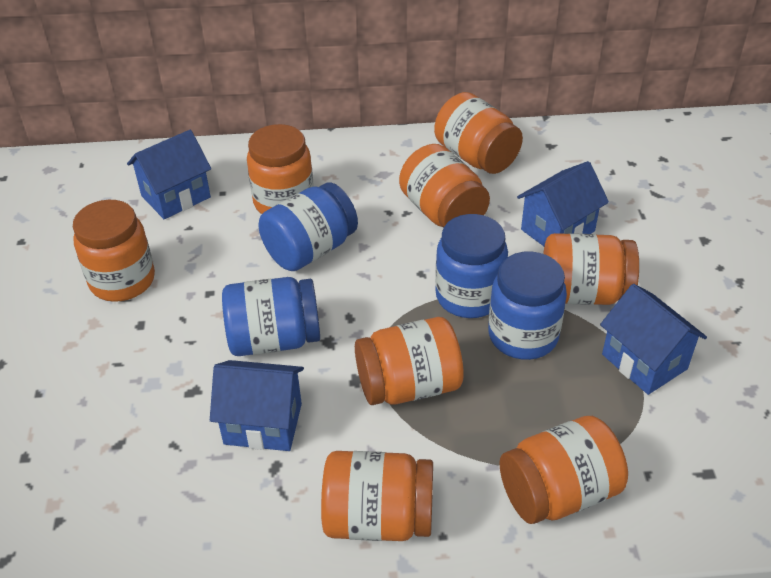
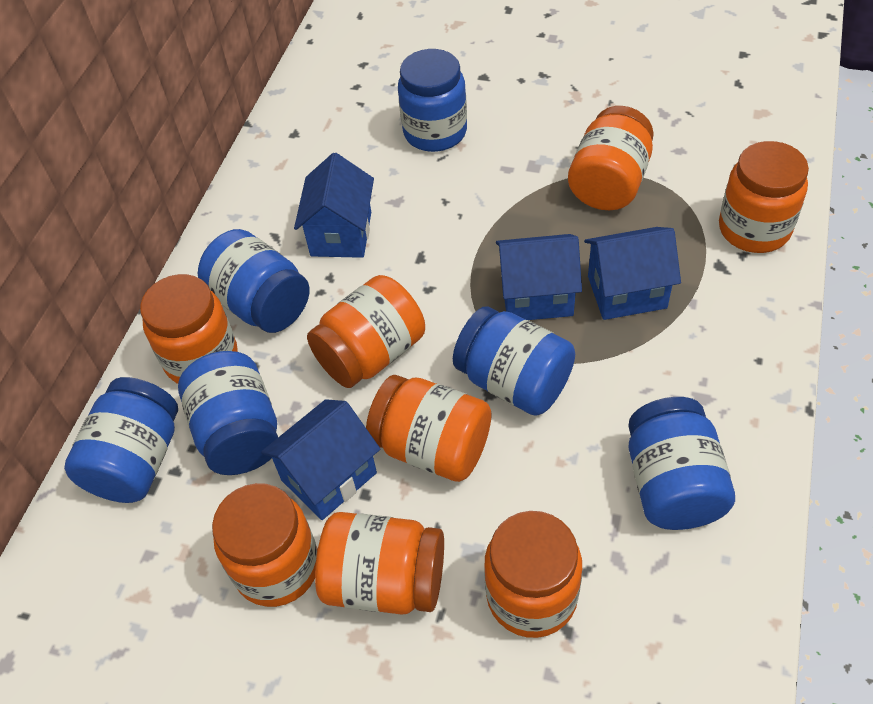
blue jar: 4 -> 6

